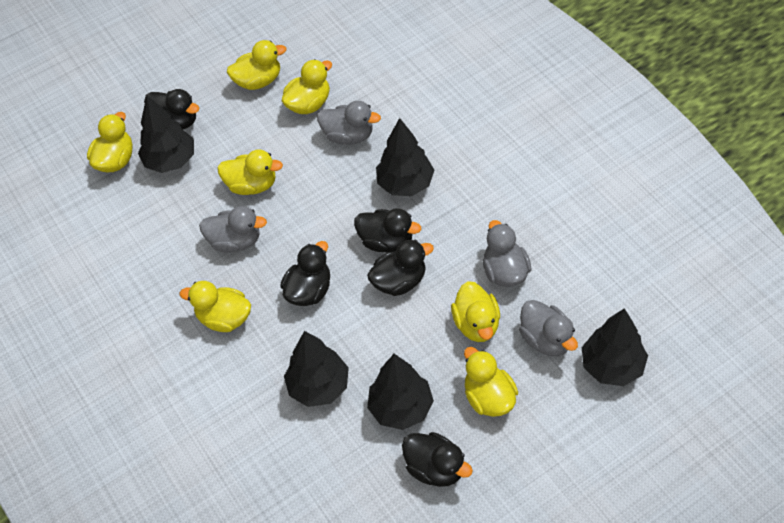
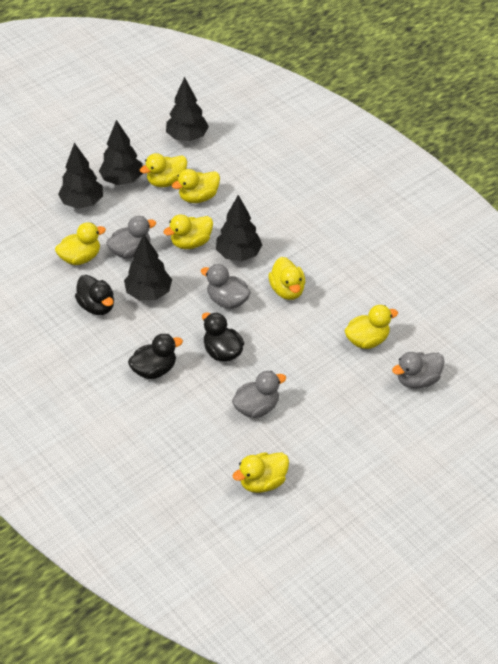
black duck: 5 -> 3

